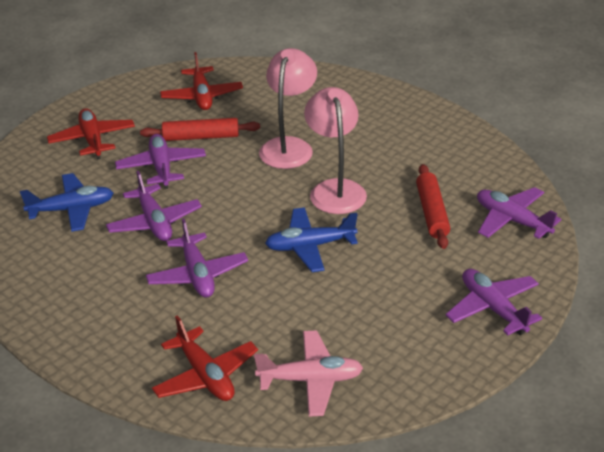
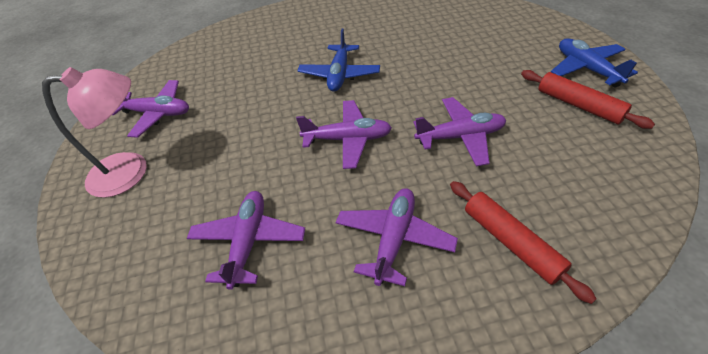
pink lamp: 2 -> 1
pink plane: 1 -> 0
red plane: 3 -> 0

